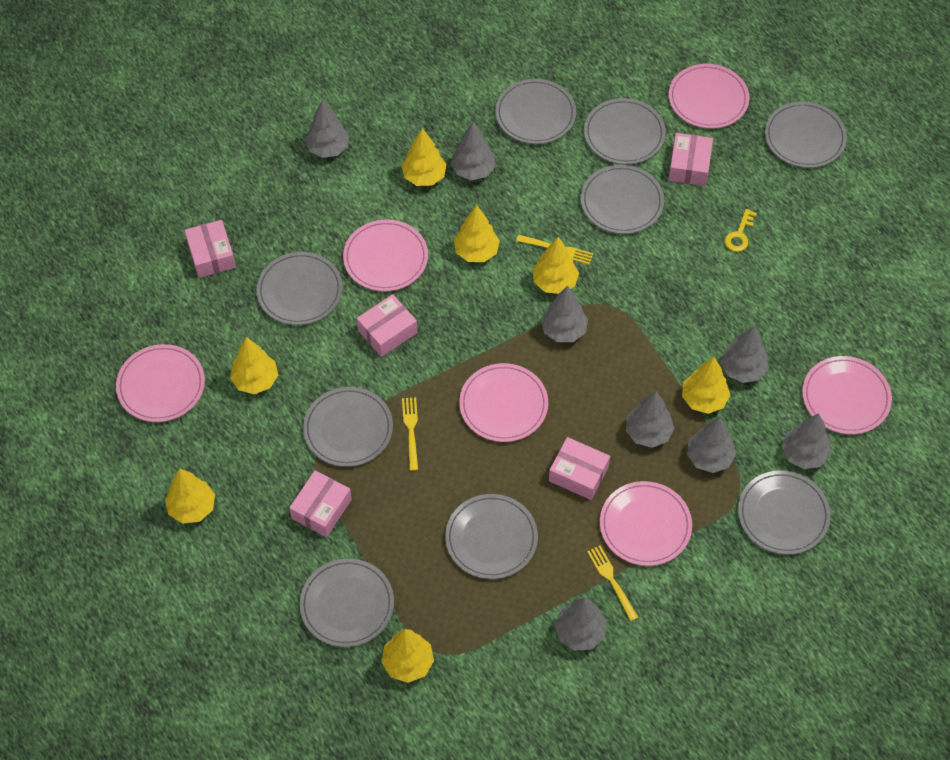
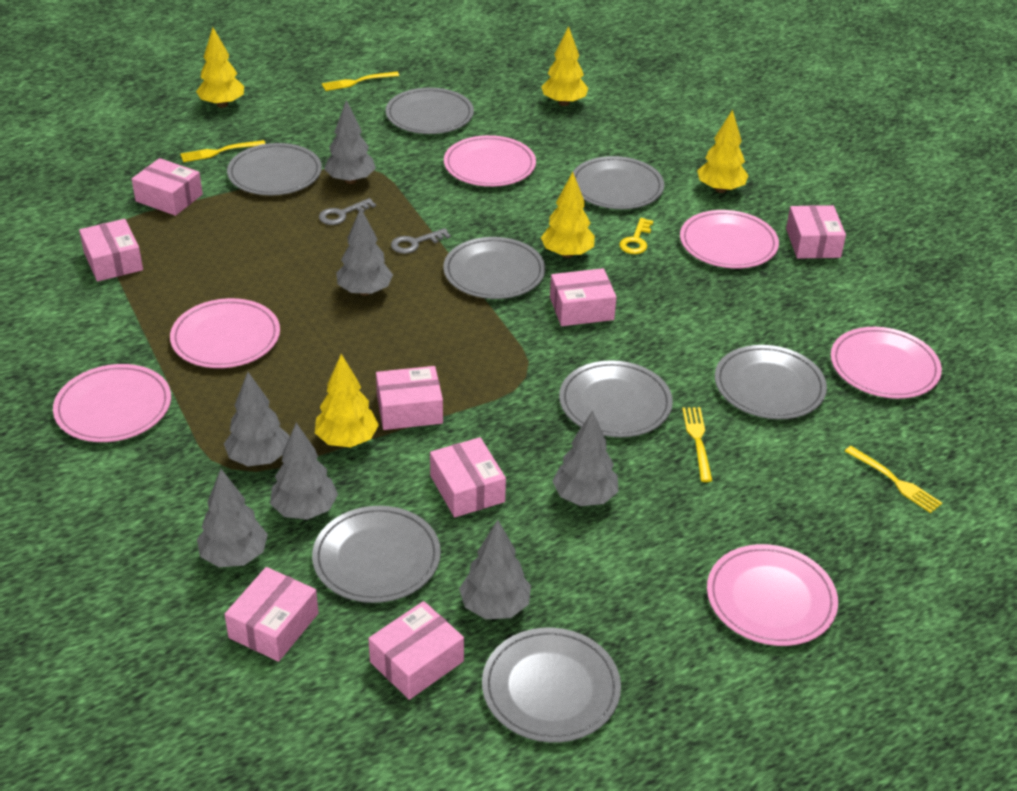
grey key: 0 -> 2
grey plate: 9 -> 8
grey tree: 8 -> 7
pink box: 5 -> 8
yellow fork: 3 -> 4
yellow tree: 7 -> 5

